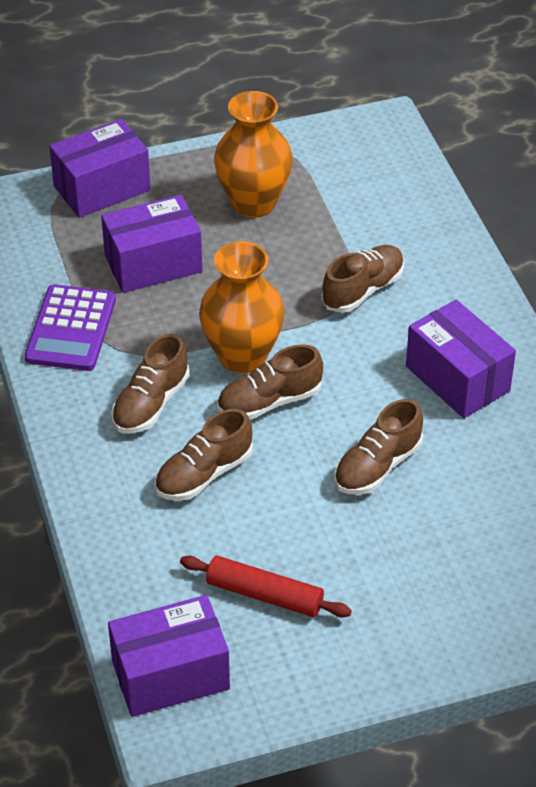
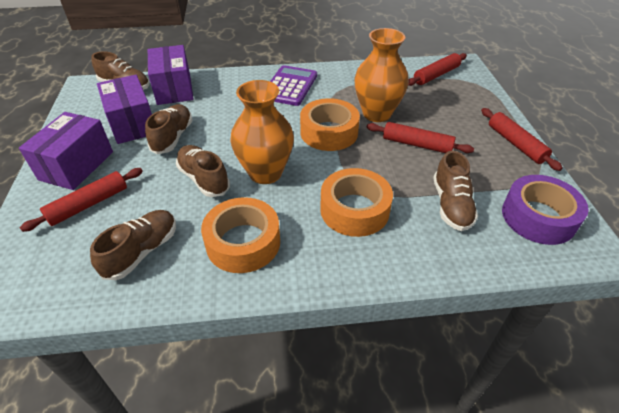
orange tape: 0 -> 3
purple box: 4 -> 3
purple tape: 0 -> 1
red rolling pin: 1 -> 4

